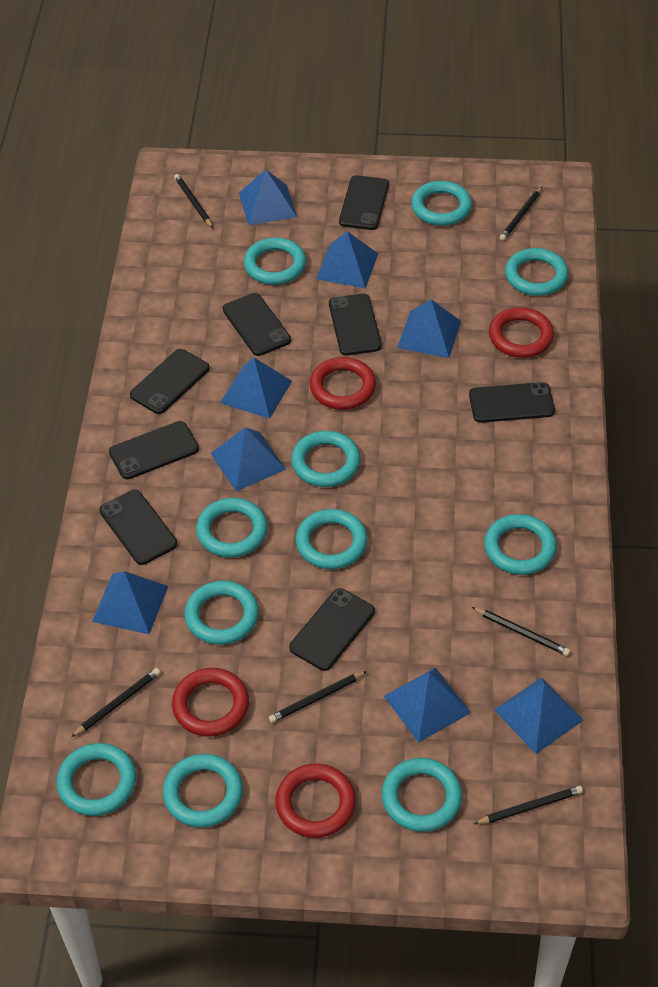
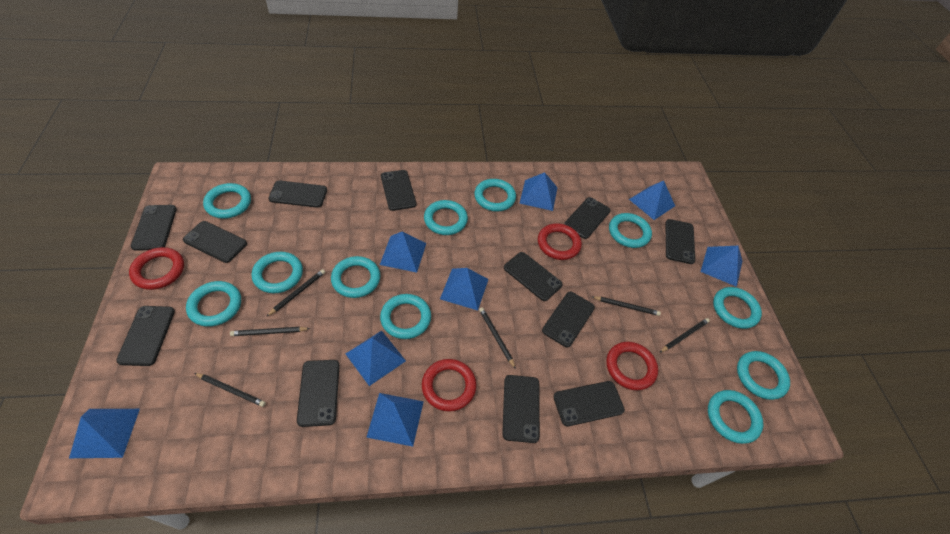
black phone: 8 -> 12

